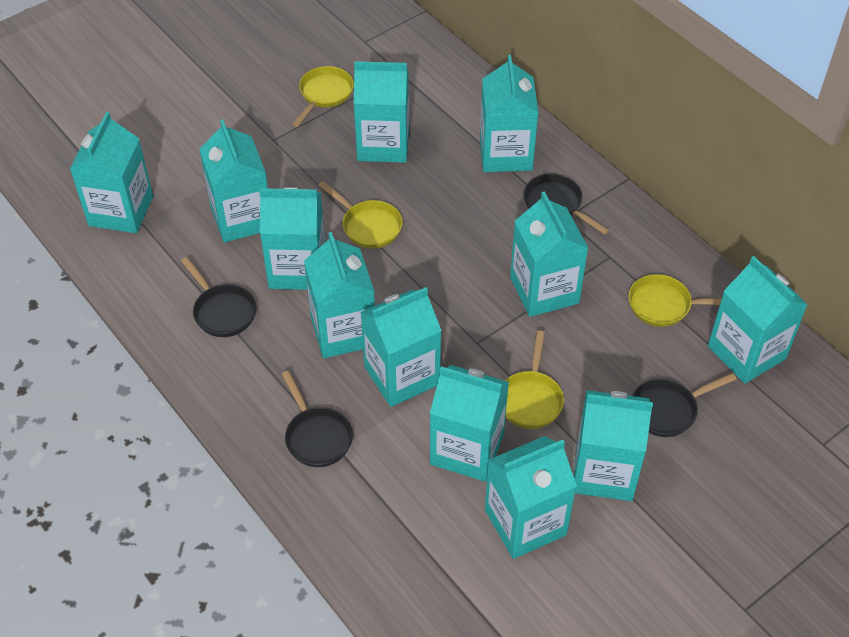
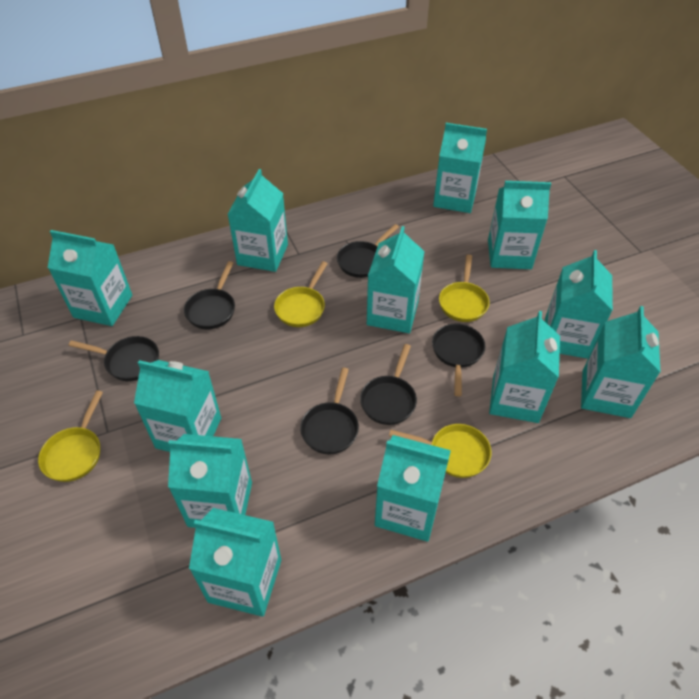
black pan: 4 -> 6

